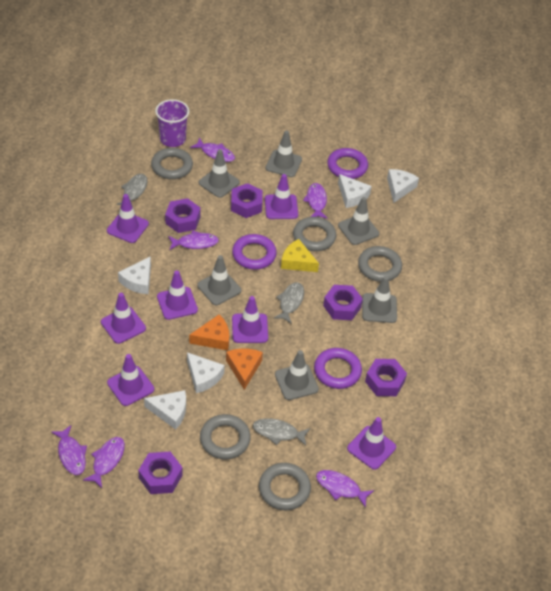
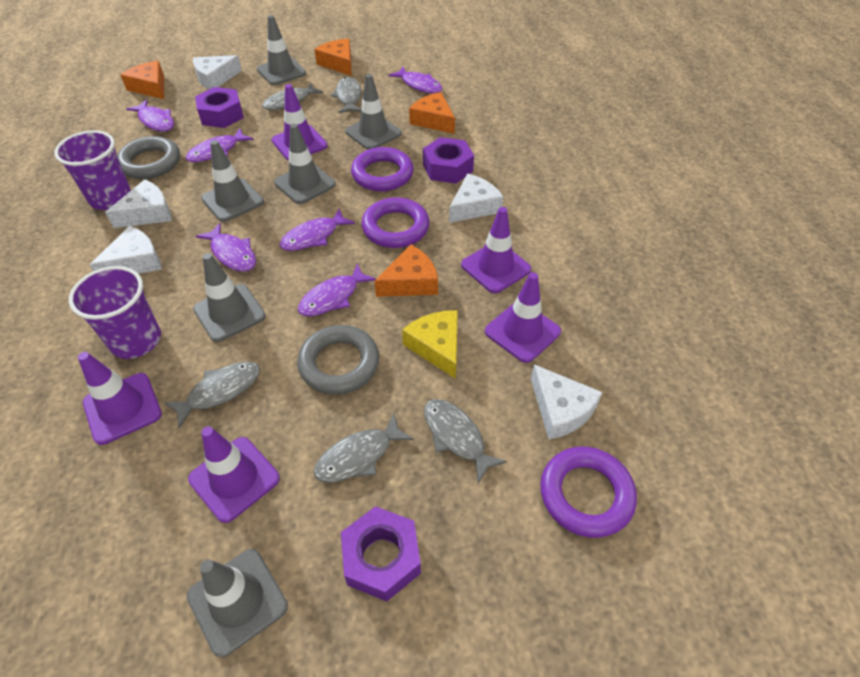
grey fish: 3 -> 5
grey ring: 5 -> 2
orange cheese: 2 -> 4
purple cup: 1 -> 2
purple nut: 5 -> 3
purple traffic cone: 7 -> 5

